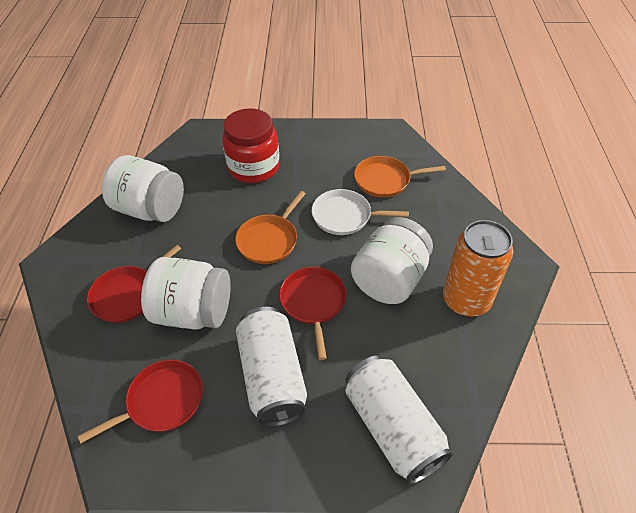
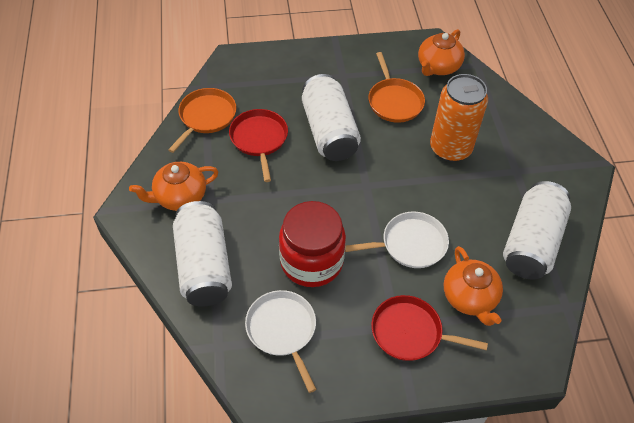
orange teapot: 0 -> 3
red pan: 3 -> 2
white can: 2 -> 3
white jar: 3 -> 0
white pan: 1 -> 2

